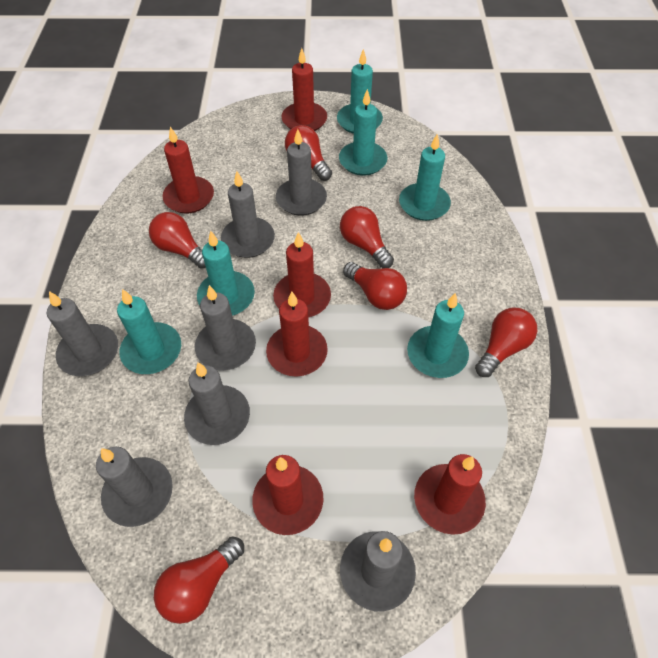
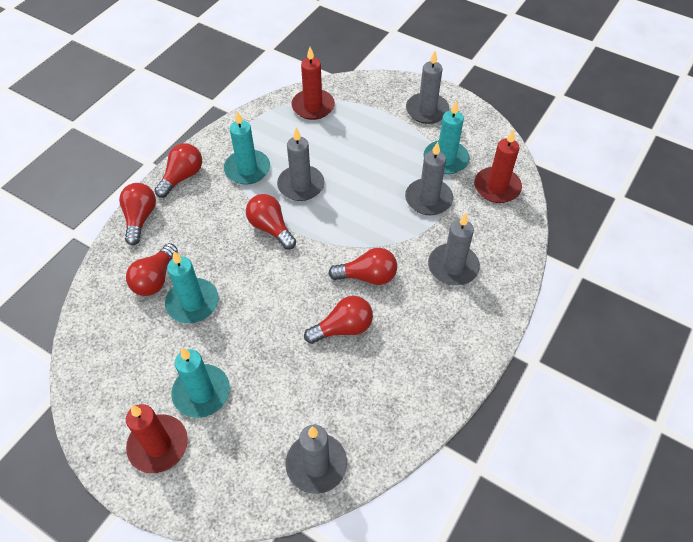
grey candle: 7 -> 5
red candle: 6 -> 3
turquoise candle: 6 -> 4

